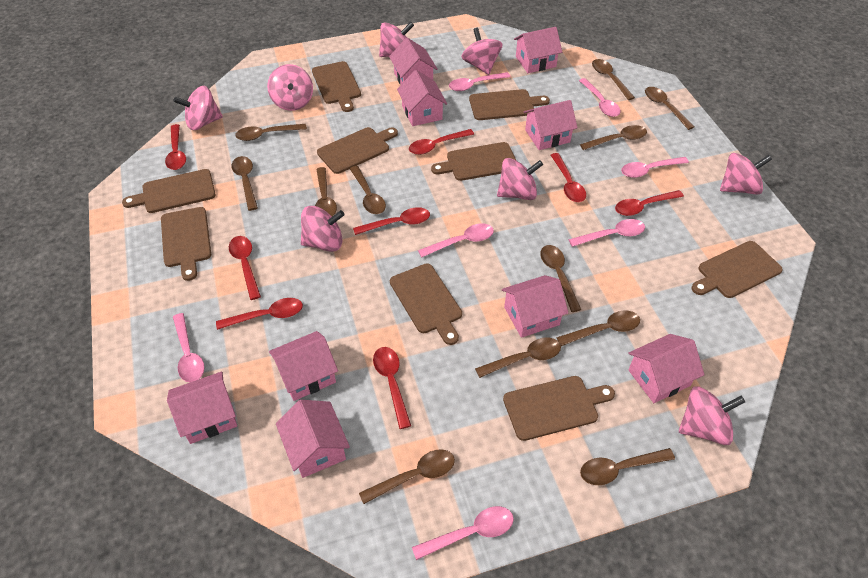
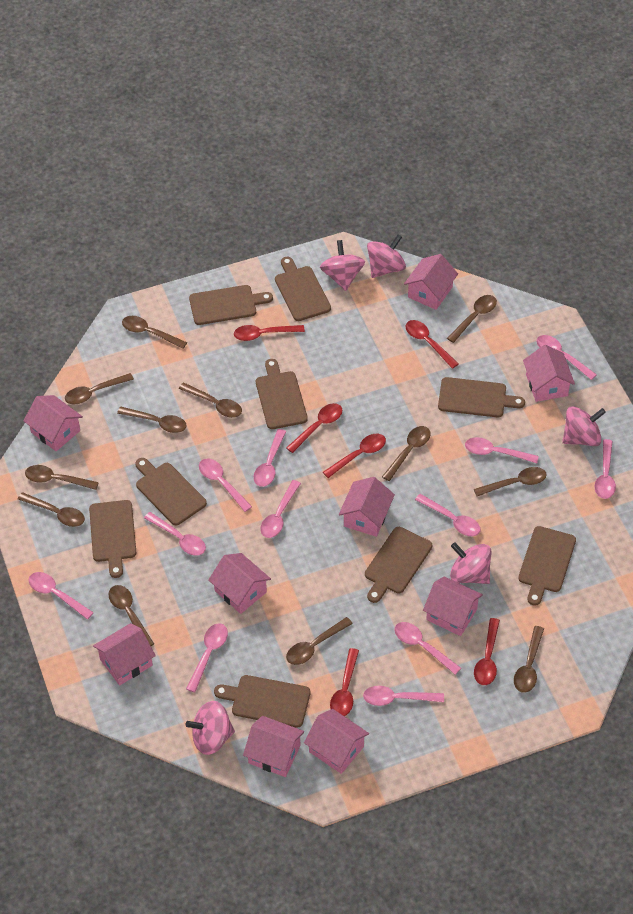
pink spinning top: 8 -> 5
pink spoon: 7 -> 12
red spoon: 8 -> 6

